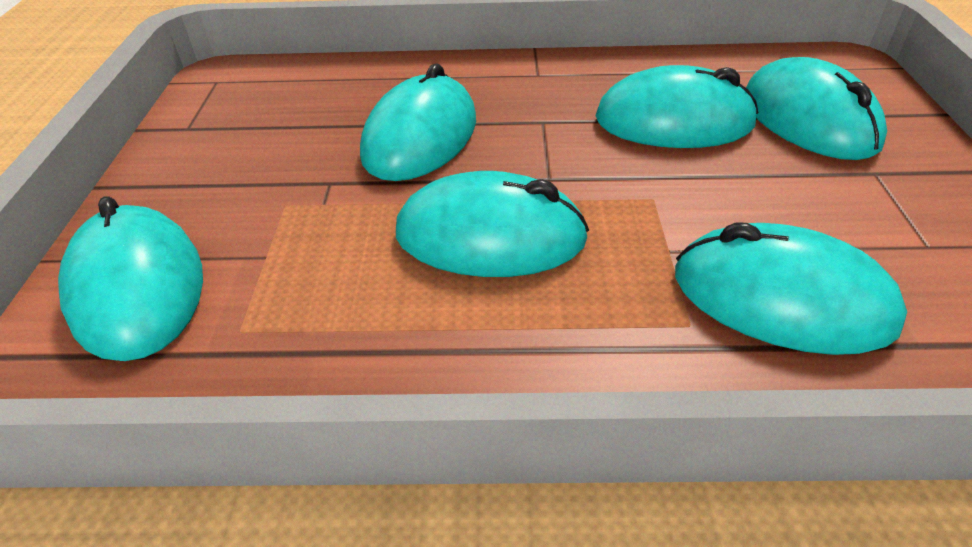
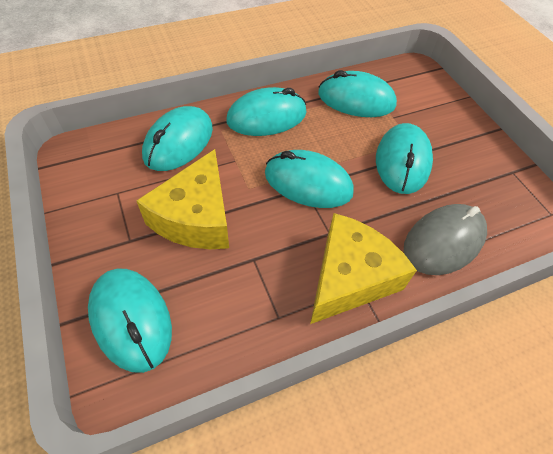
grey mouse: 0 -> 1
yellow cheese: 0 -> 2

